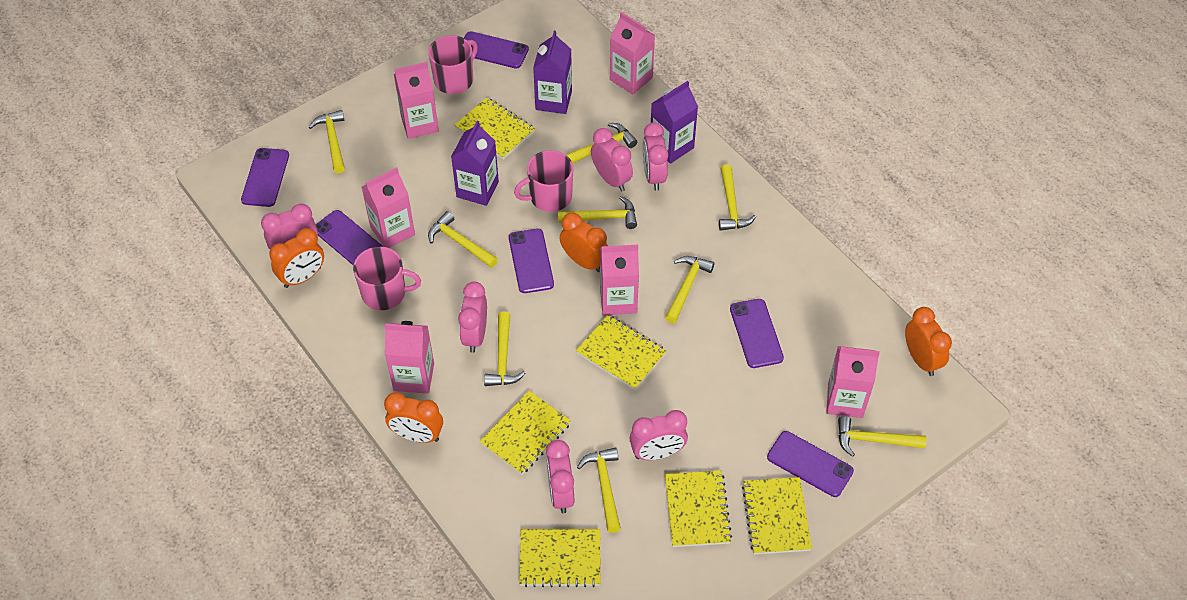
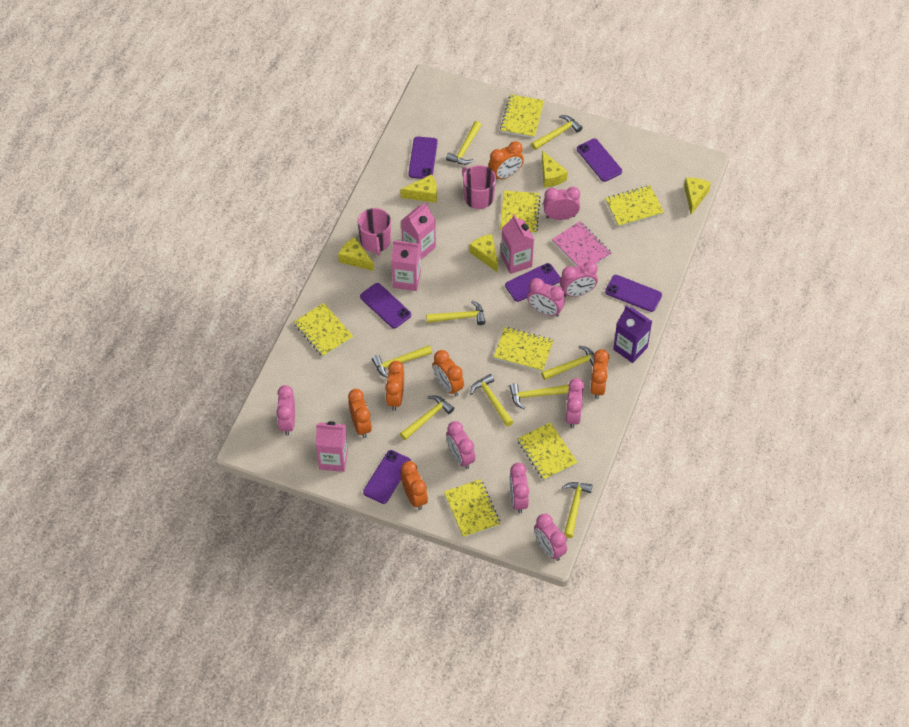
orange clock: 4 -> 6
pink carton: 6 -> 4
pink clock: 6 -> 8
pink mug: 3 -> 2
pink notebook: 0 -> 1
purple carton: 3 -> 1
yellow cheese: 0 -> 5
yellow notebook: 6 -> 7

